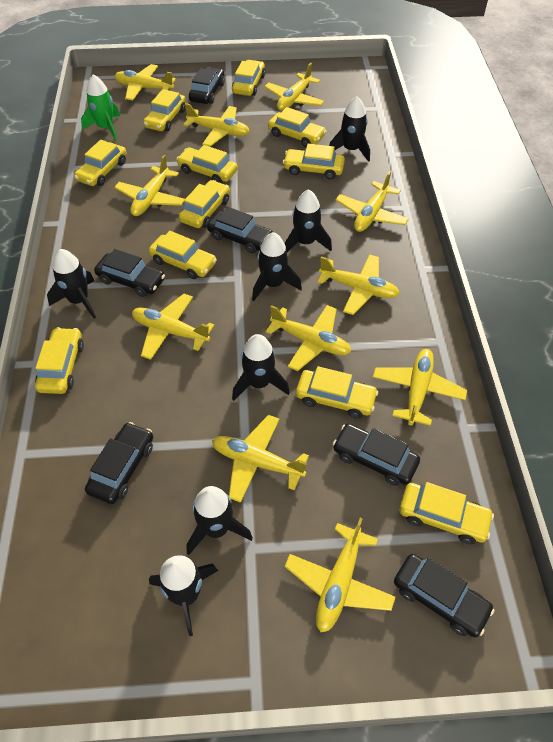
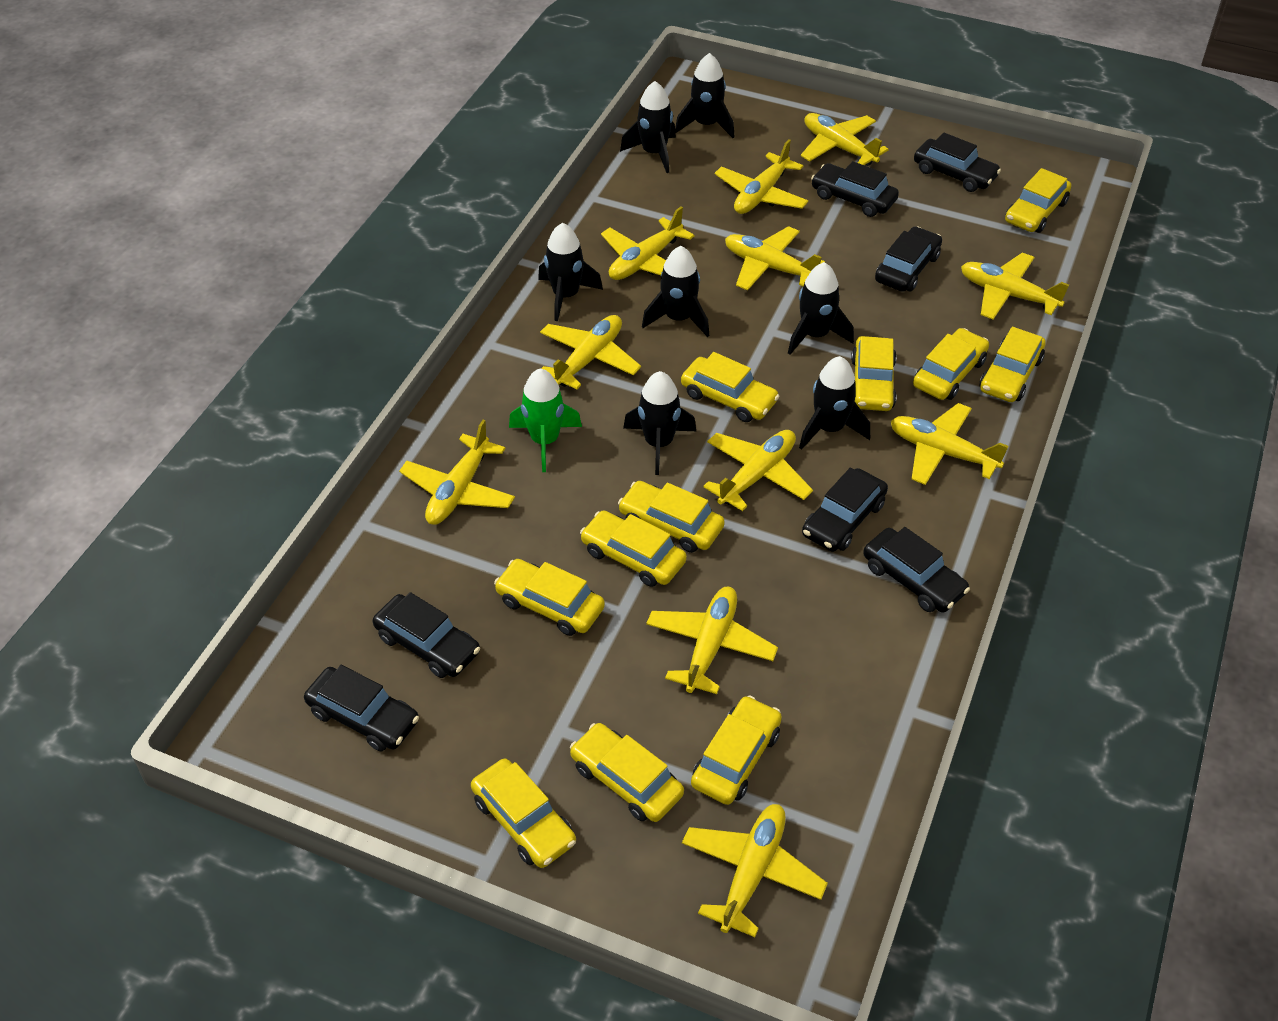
black car: 6 -> 7

